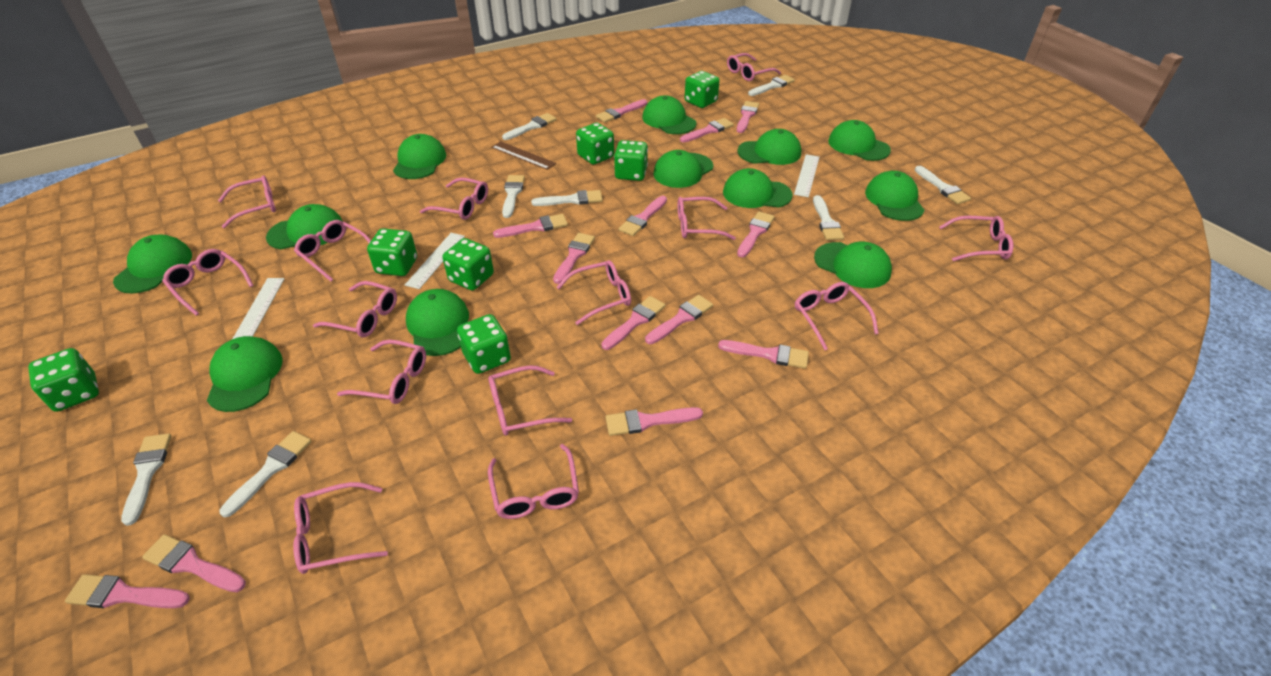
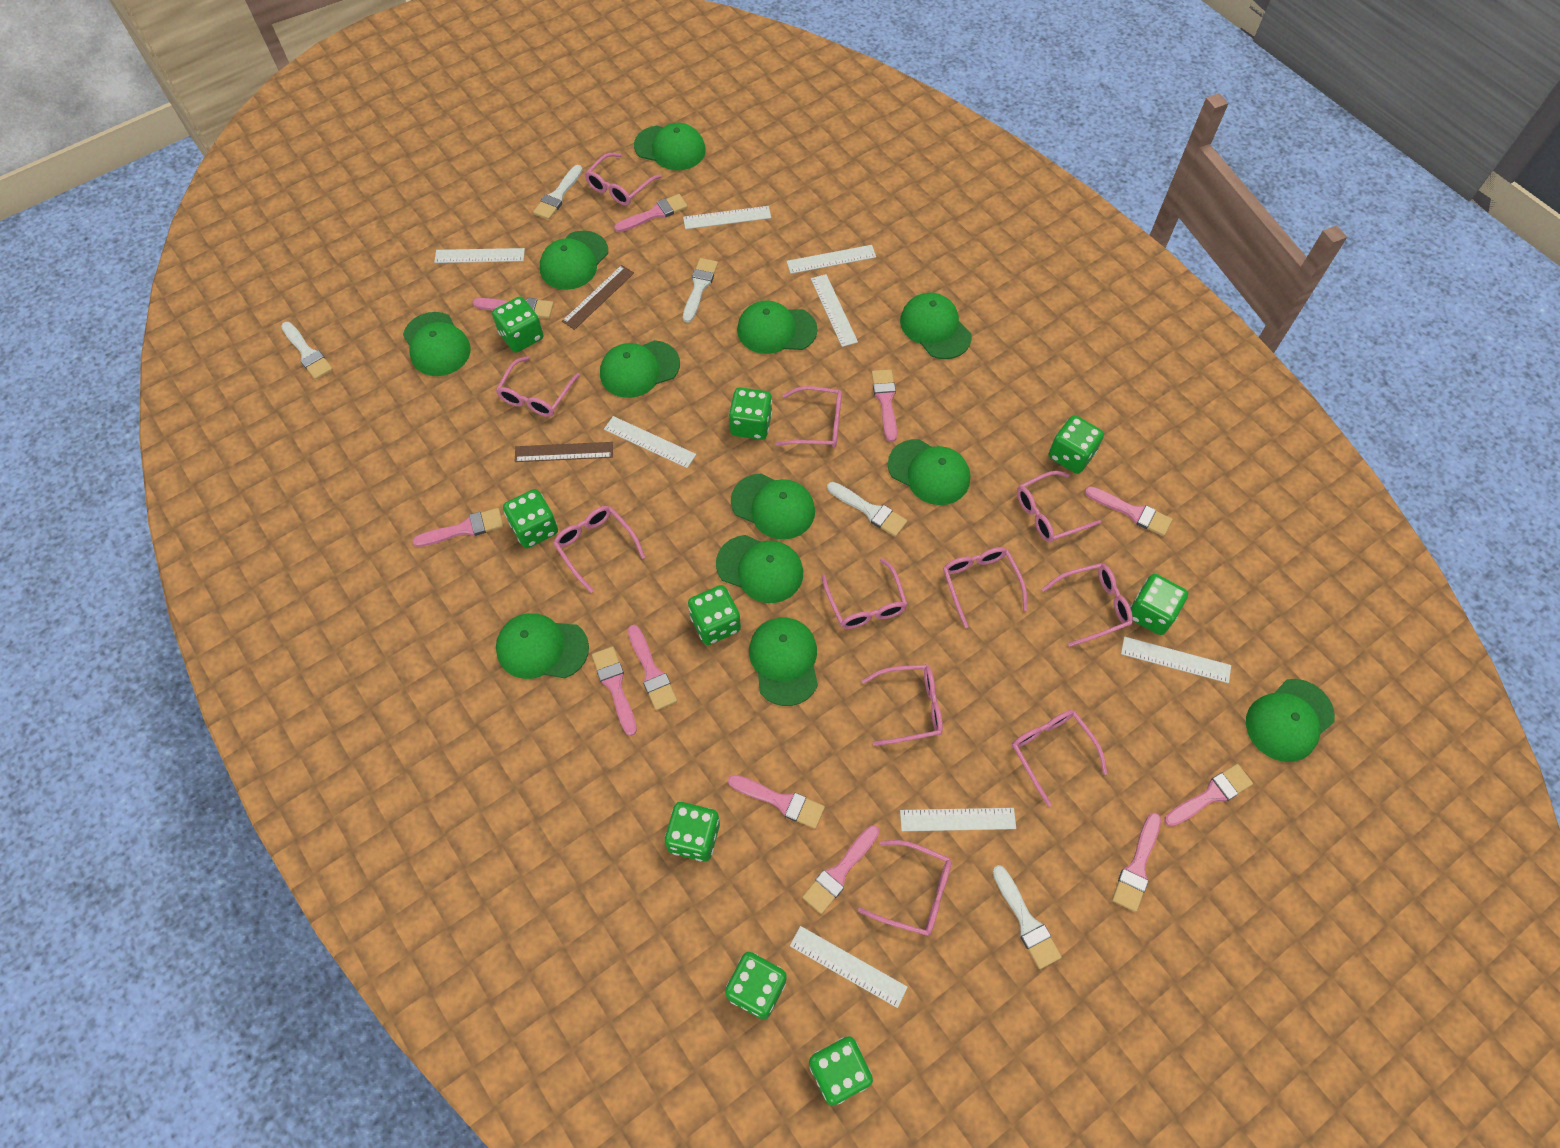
brown ruler: 1 -> 2
green dice: 7 -> 9
pink brush: 13 -> 11
pink glasses: 14 -> 11
white brush: 8 -> 5
white ruler: 3 -> 8

